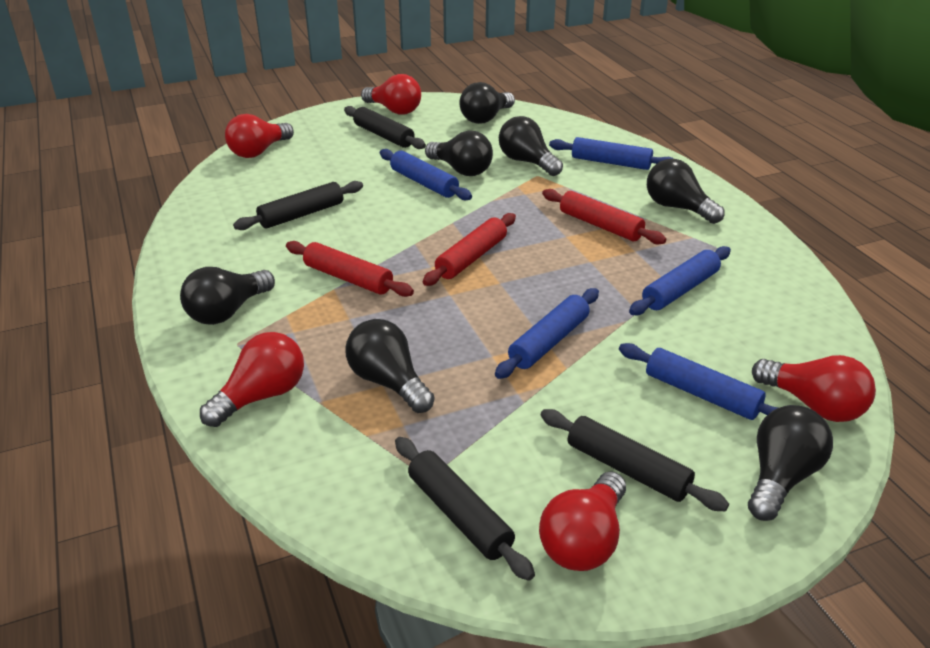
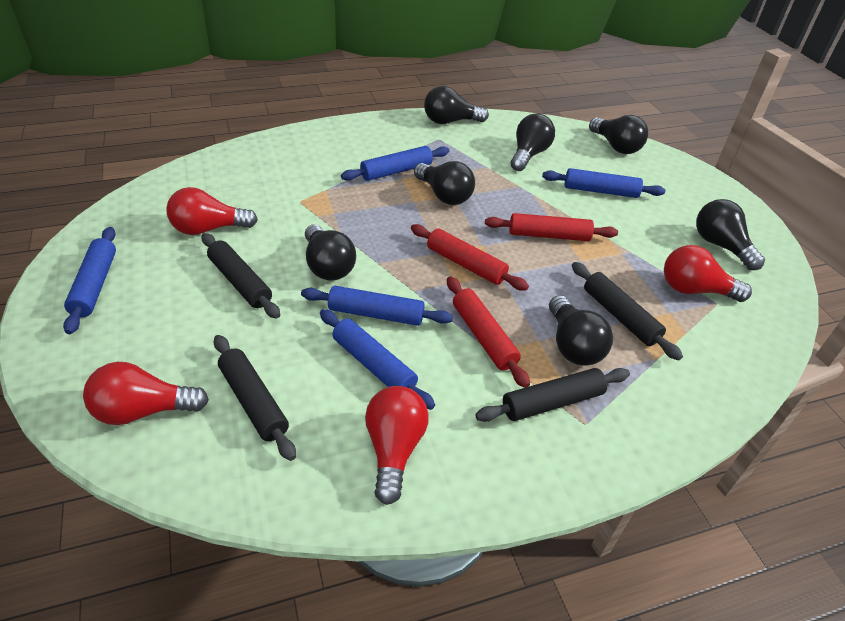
red light bulb: 5 -> 4

